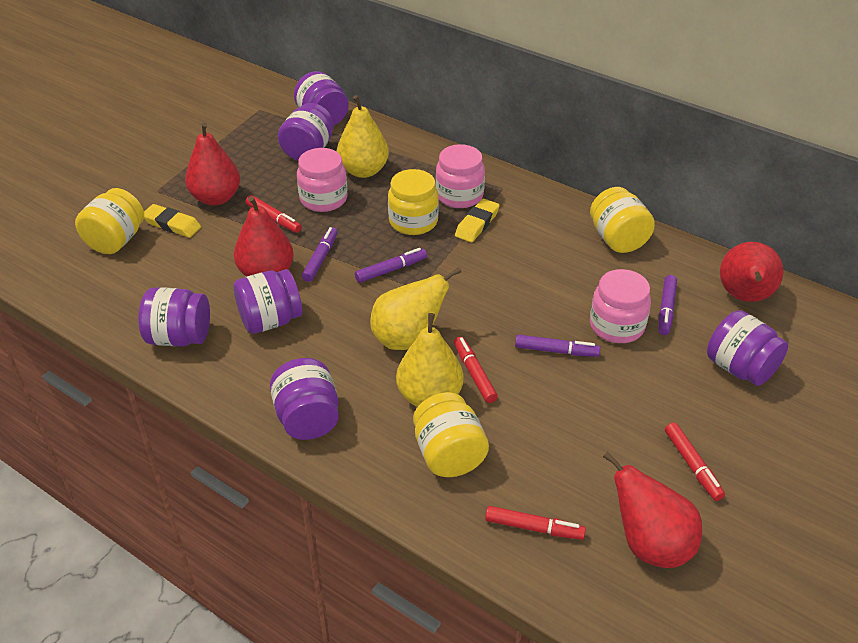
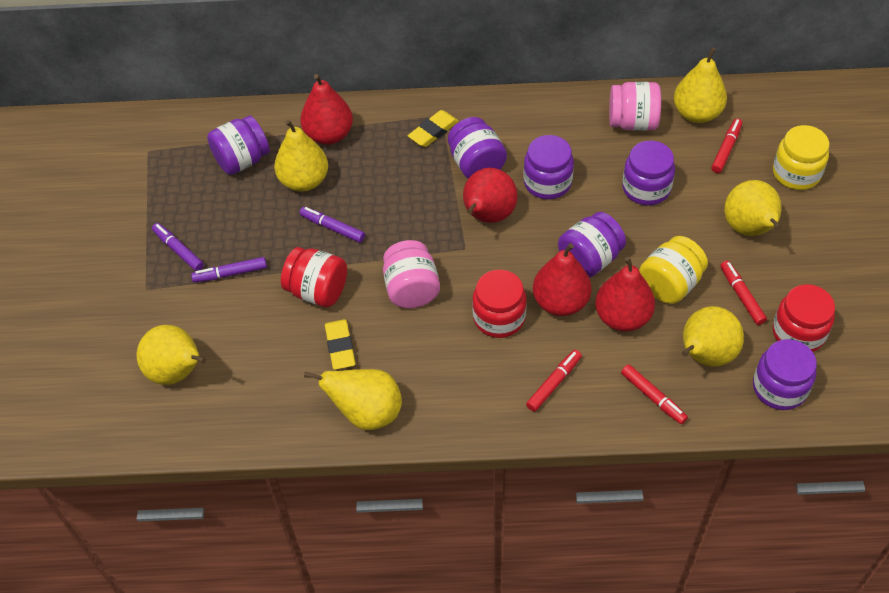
pink jar: 3 -> 2
purple marker: 4 -> 3
red jar: 0 -> 3
yellow jar: 4 -> 2
yellow pear: 3 -> 6

